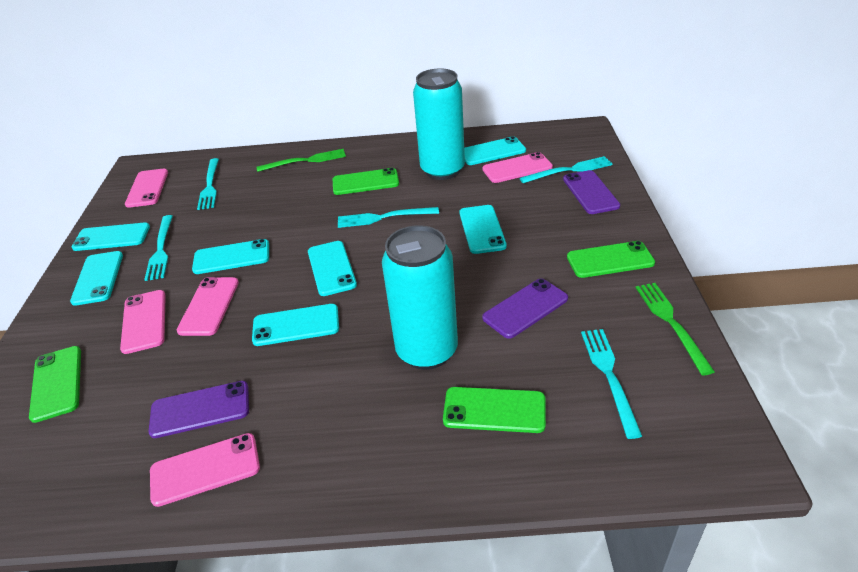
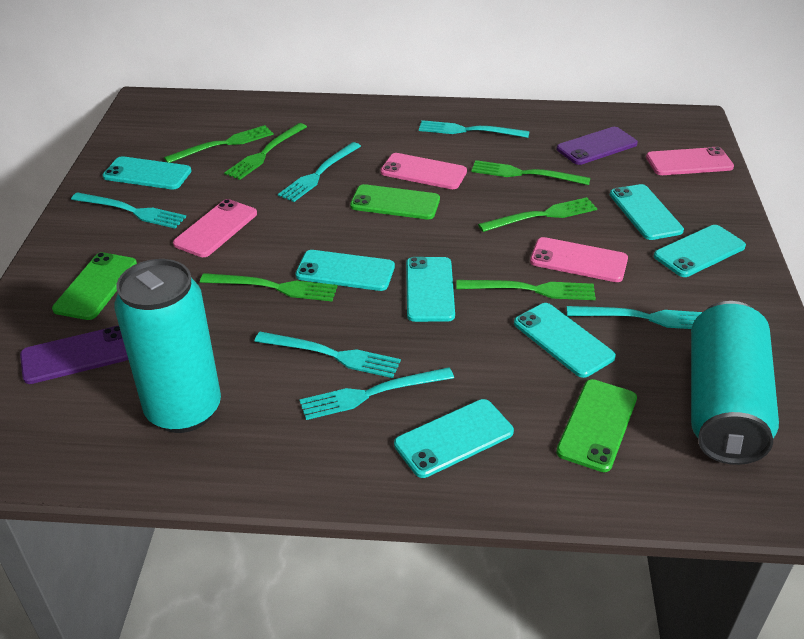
green fork: 2 -> 6
green phone: 4 -> 3
pink phone: 5 -> 4
purple phone: 3 -> 2
turquoise fork: 5 -> 6

